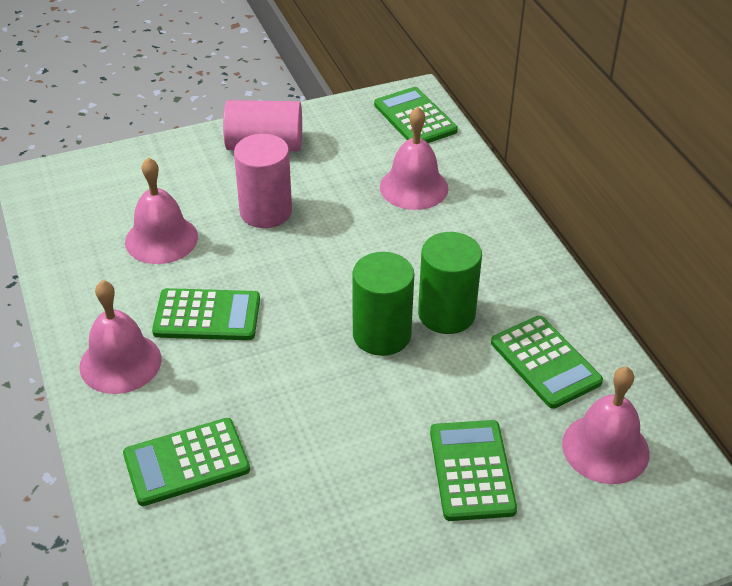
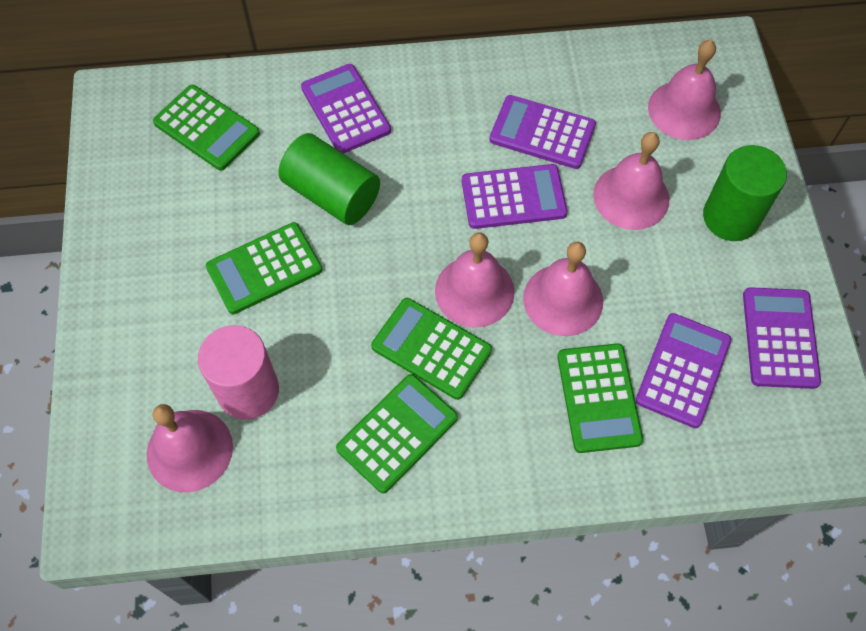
pink bell: 4 -> 5
pink cylinder: 2 -> 1
purple calculator: 0 -> 5

